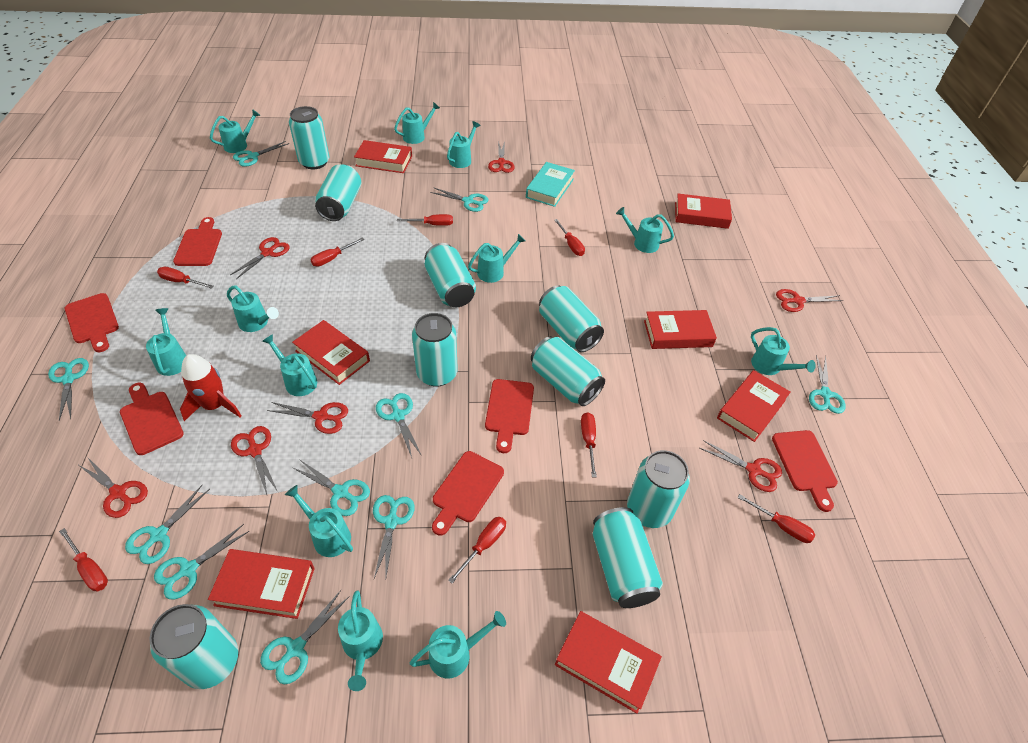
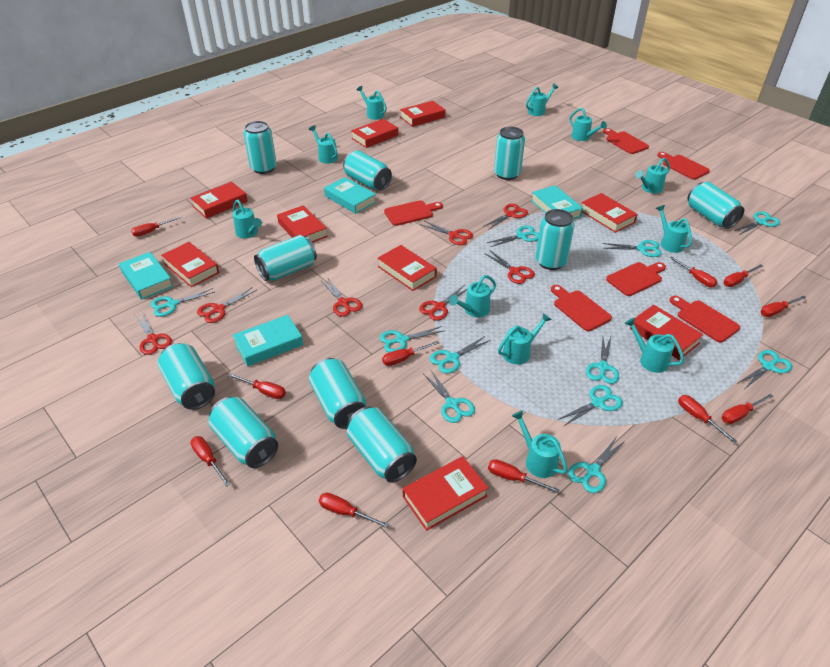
red book: 7 -> 9
red rocket: 1 -> 0
red screwdriver: 8 -> 11
turquoise book: 1 -> 4
turquoise can: 9 -> 10
turquoise scissors: 10 -> 11
turquoise watering can: 12 -> 11

